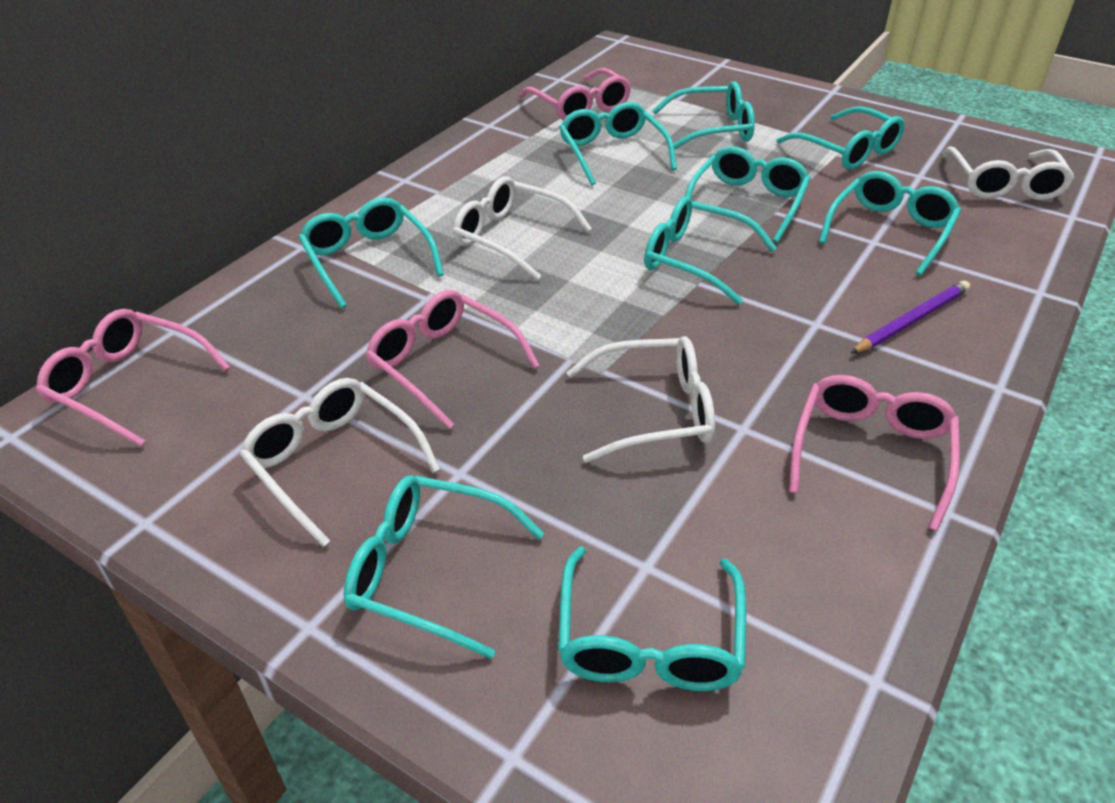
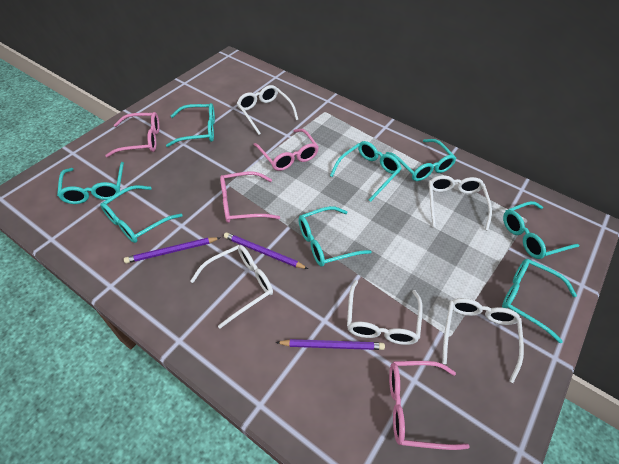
purple pencil: 1 -> 3
turquoise glasses: 9 -> 8
white glasses: 4 -> 5

